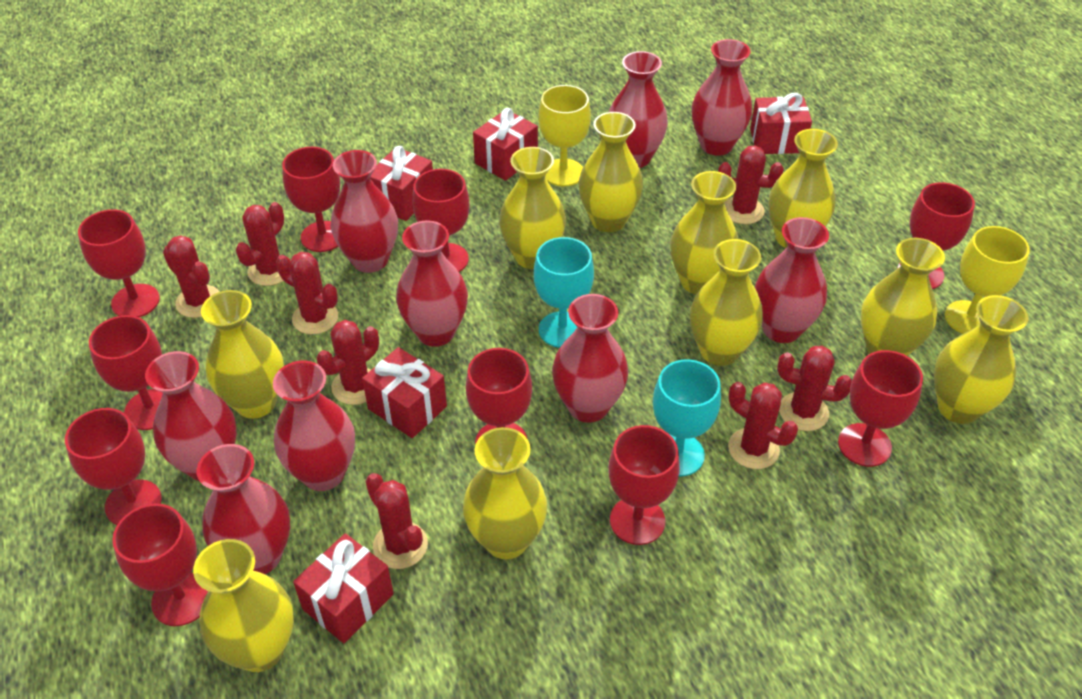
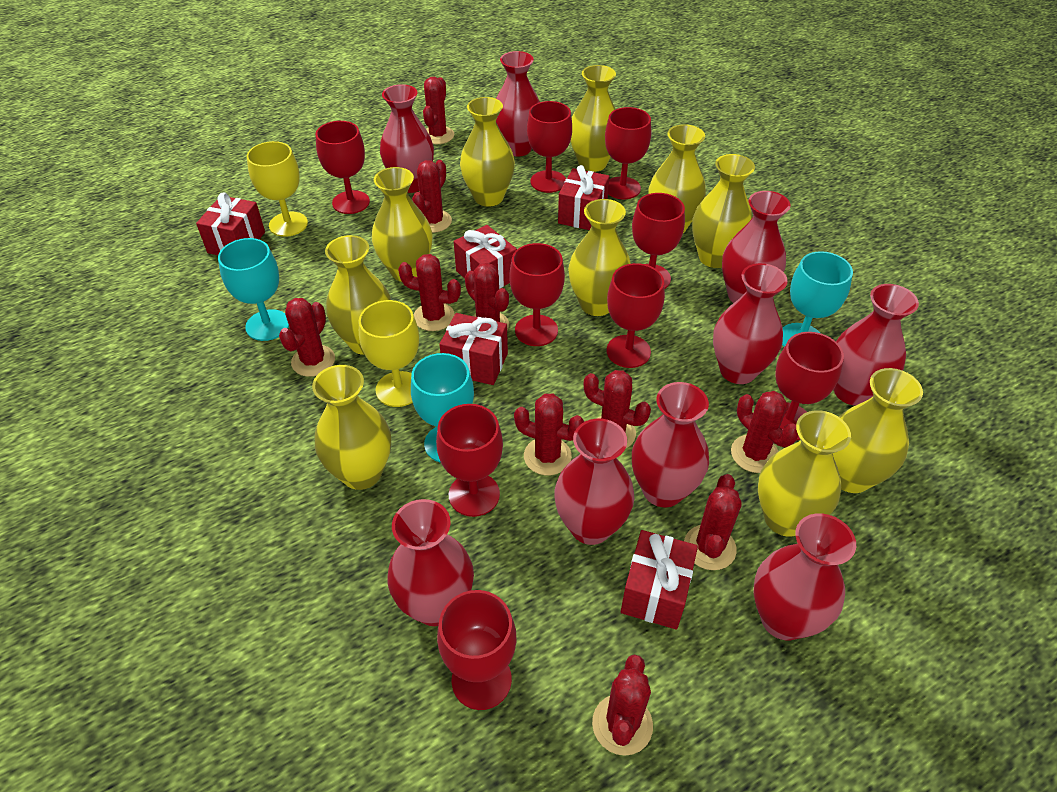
red cactus: 8 -> 10
red goblet: 10 -> 9
turquoise goblet: 2 -> 3

